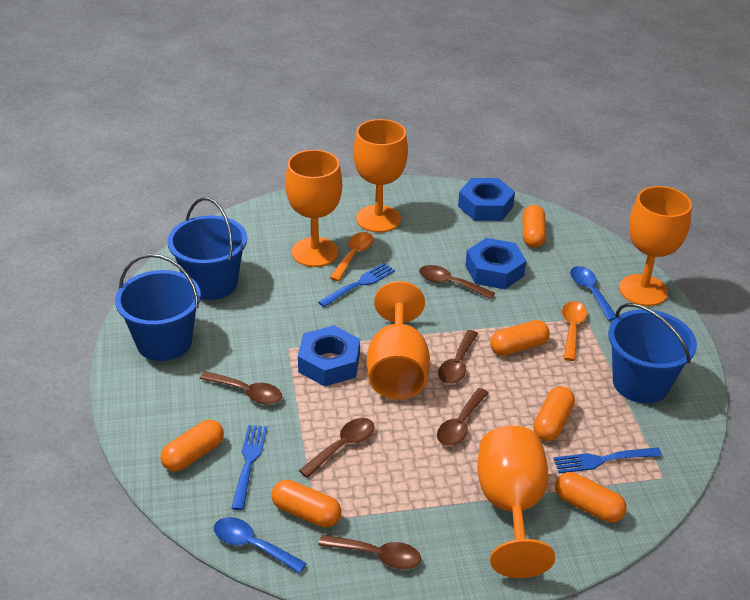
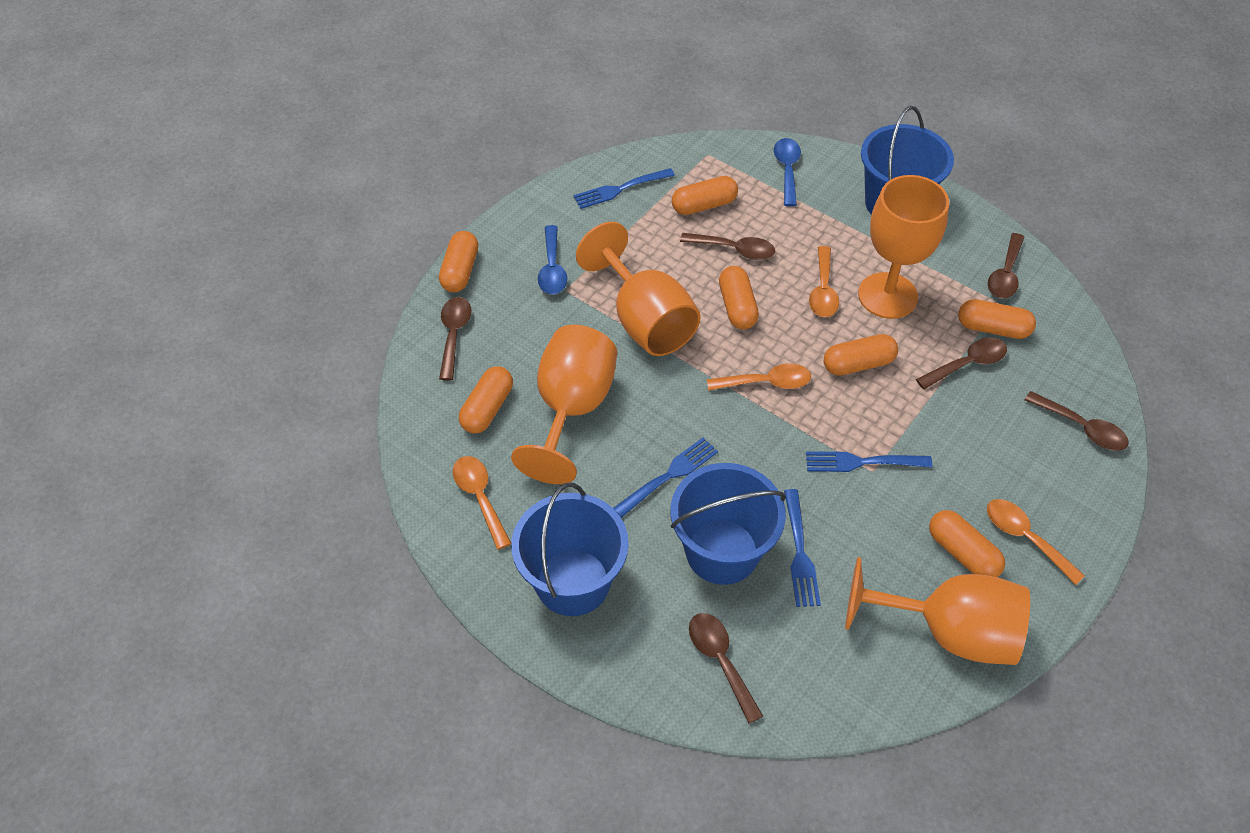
blue fork: 3 -> 4
blue nut: 3 -> 0
orange capsule: 6 -> 7
orange goblet: 5 -> 4
orange spoon: 2 -> 4

